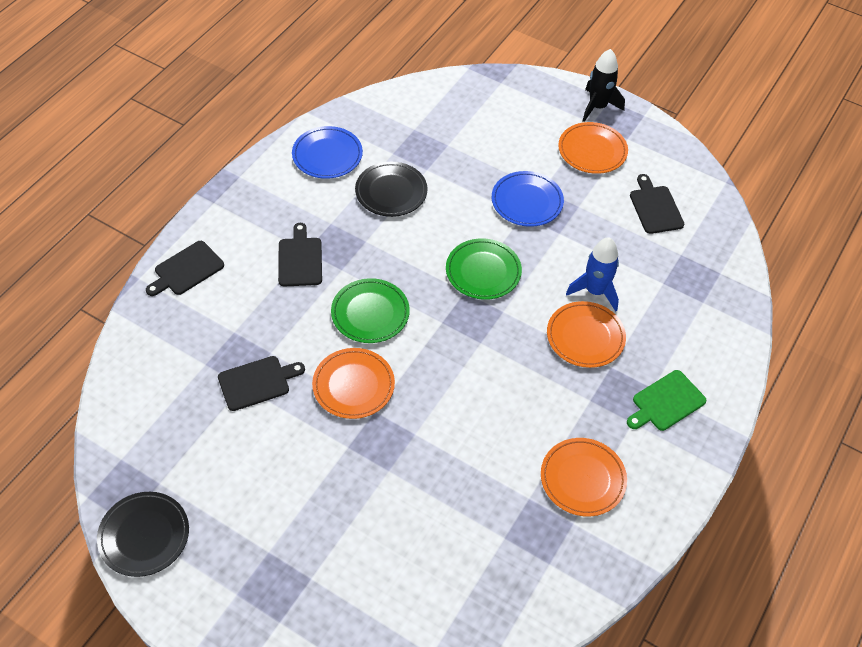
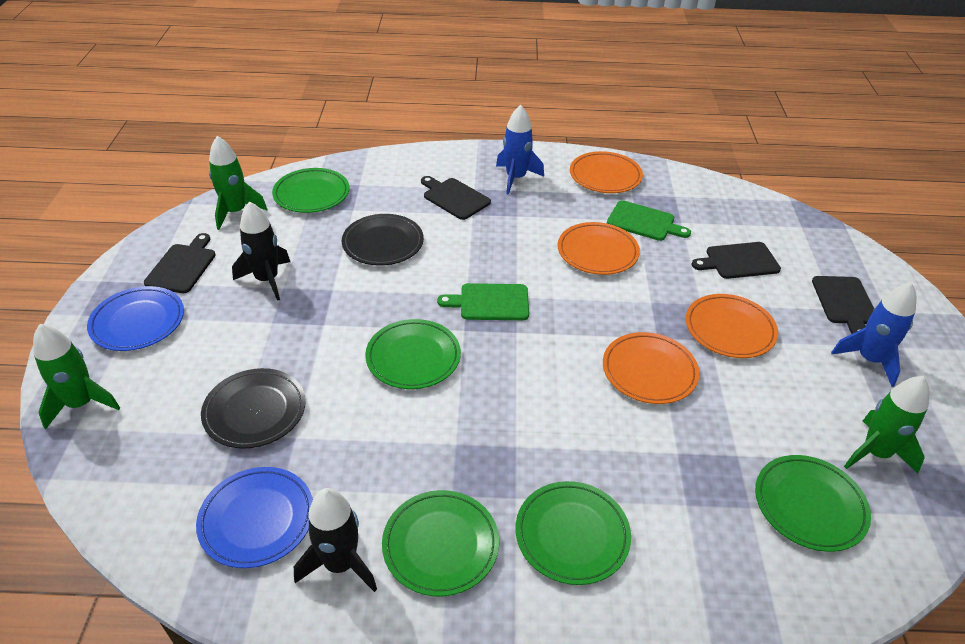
black rocket: 1 -> 2
blue rocket: 1 -> 2
green cutting board: 1 -> 2
green plate: 2 -> 5
green rocket: 0 -> 3

